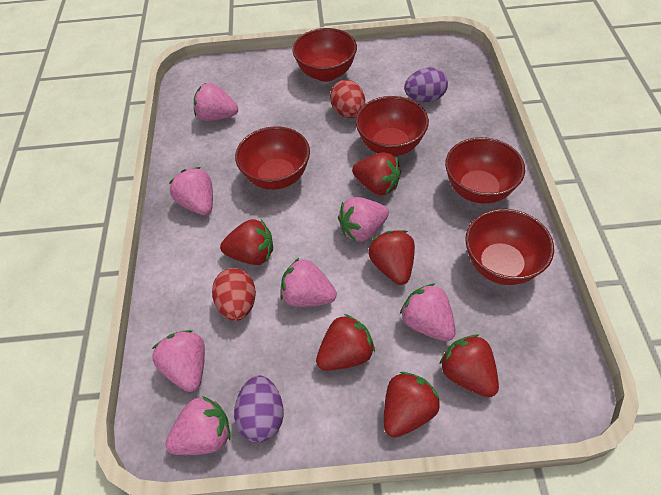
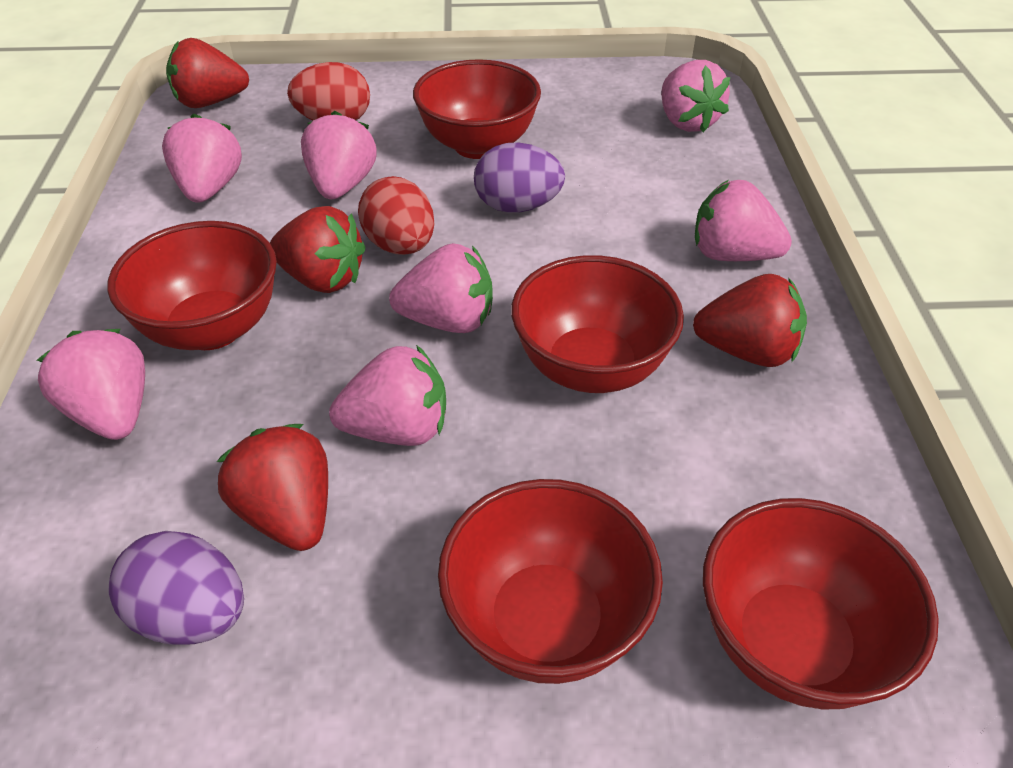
red strawberry: 6 -> 4

